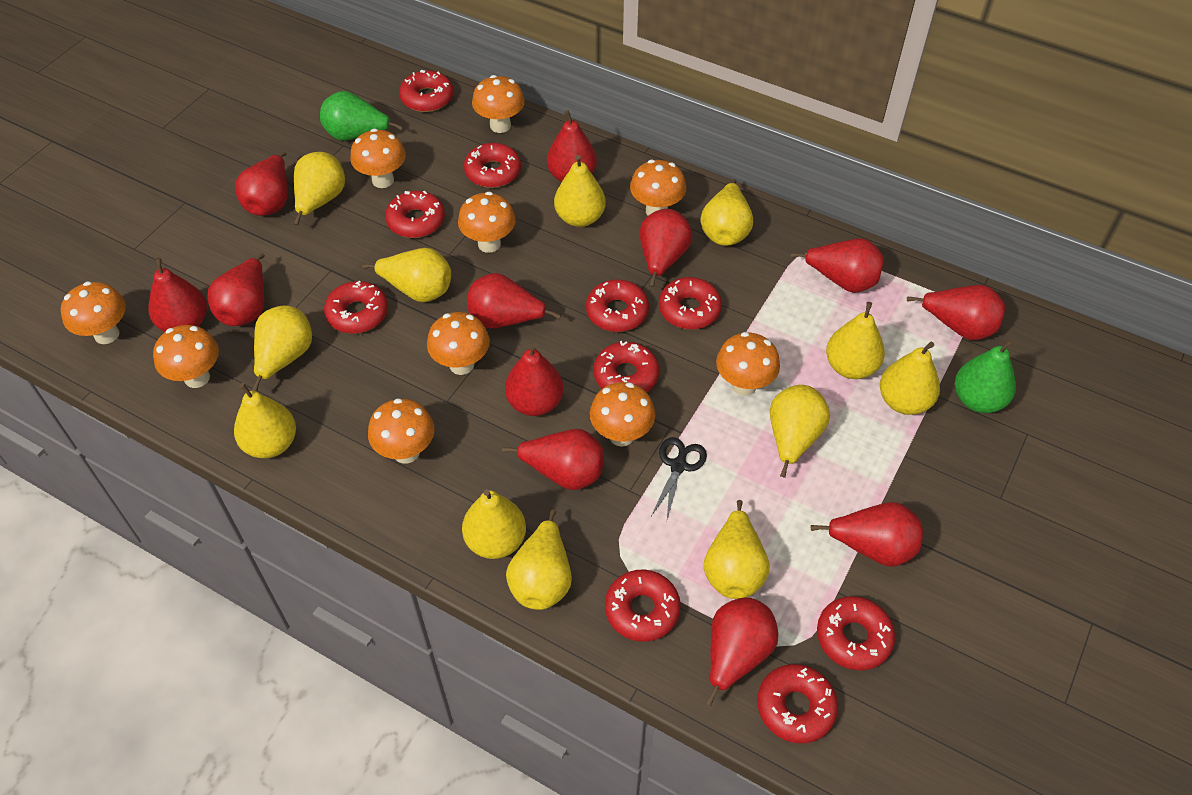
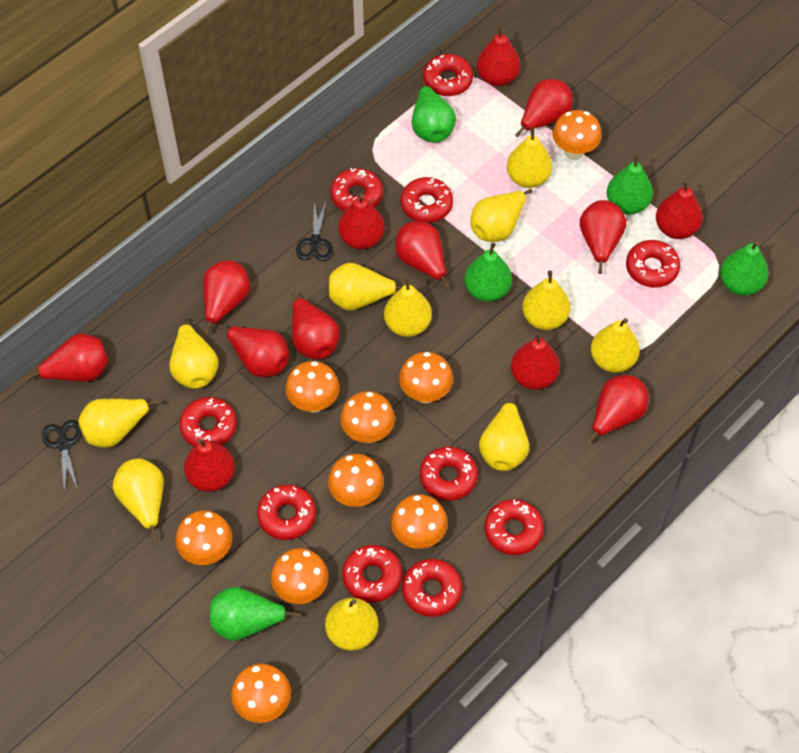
black scissors: 1 -> 2
green pear: 2 -> 5
orange mushroom: 10 -> 9
red pear: 12 -> 13
yellow pear: 12 -> 11

